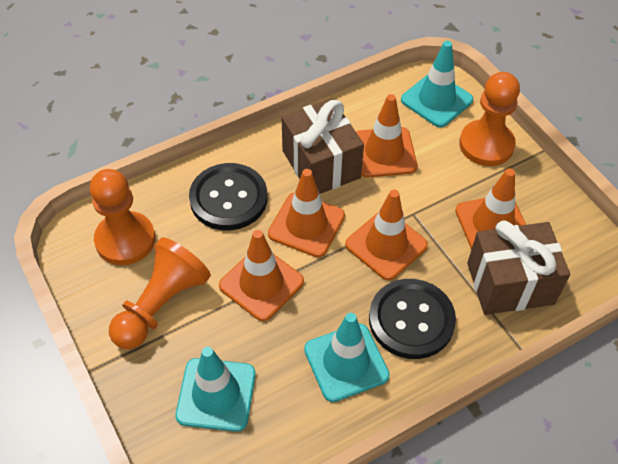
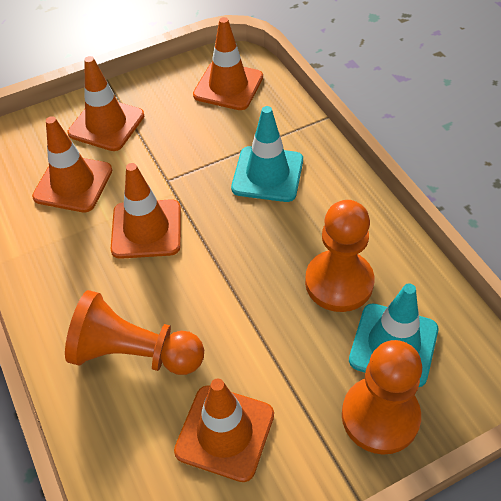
black button: 2 -> 0
brown gift: 2 -> 0
turquoise traffic cone: 3 -> 2

